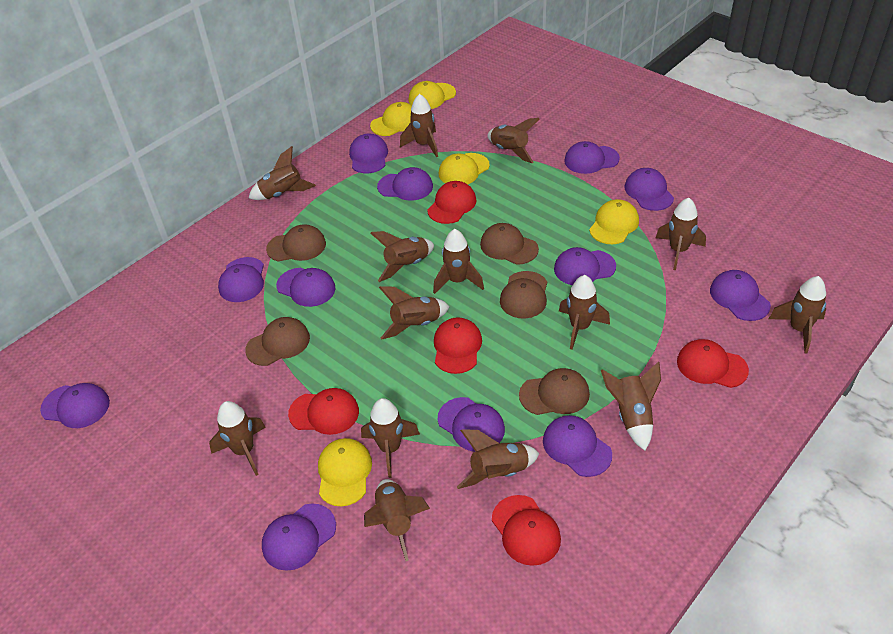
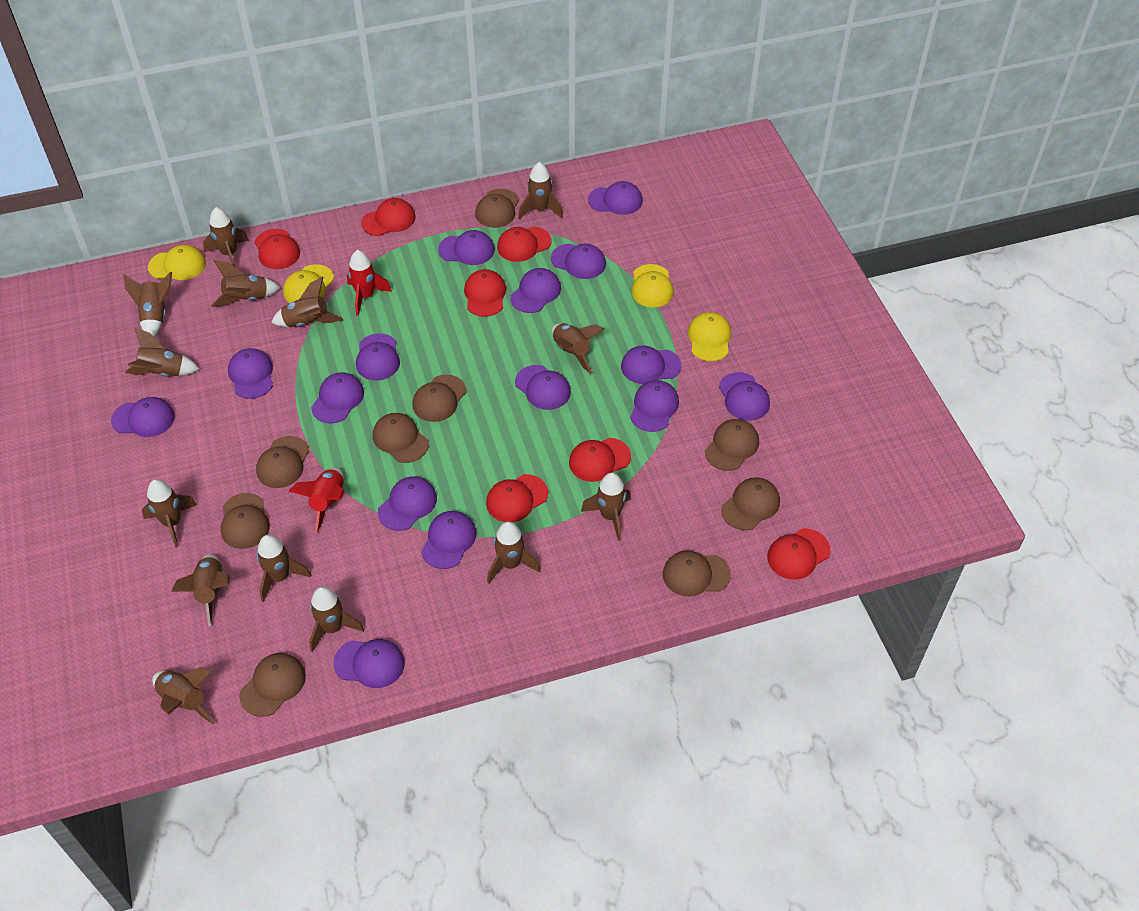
brown cap: 5 -> 9
purple cap: 12 -> 15
red cap: 5 -> 7
red rocket: 0 -> 2
yellow cap: 5 -> 4

